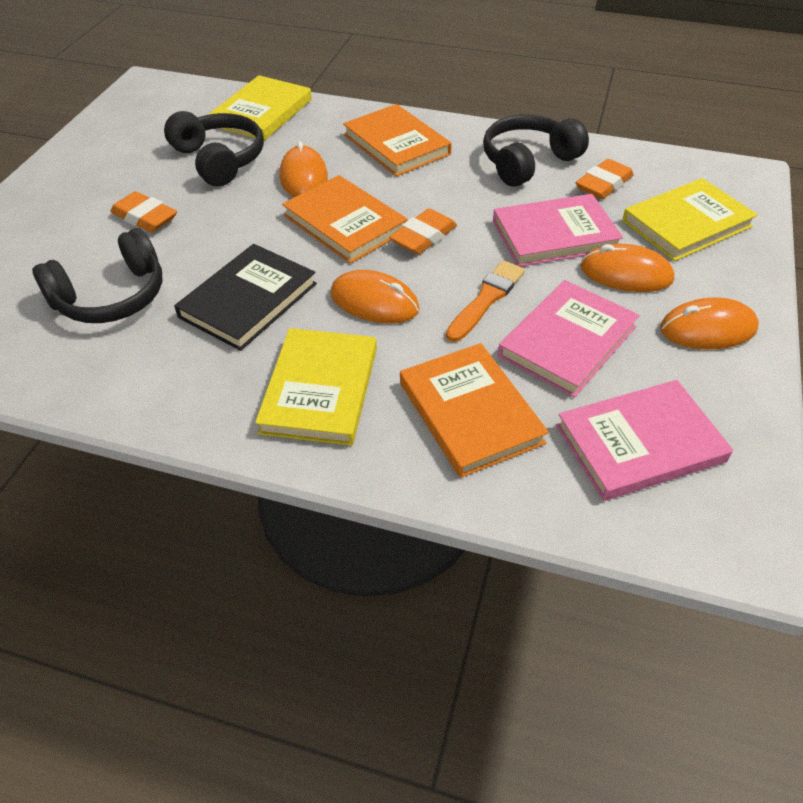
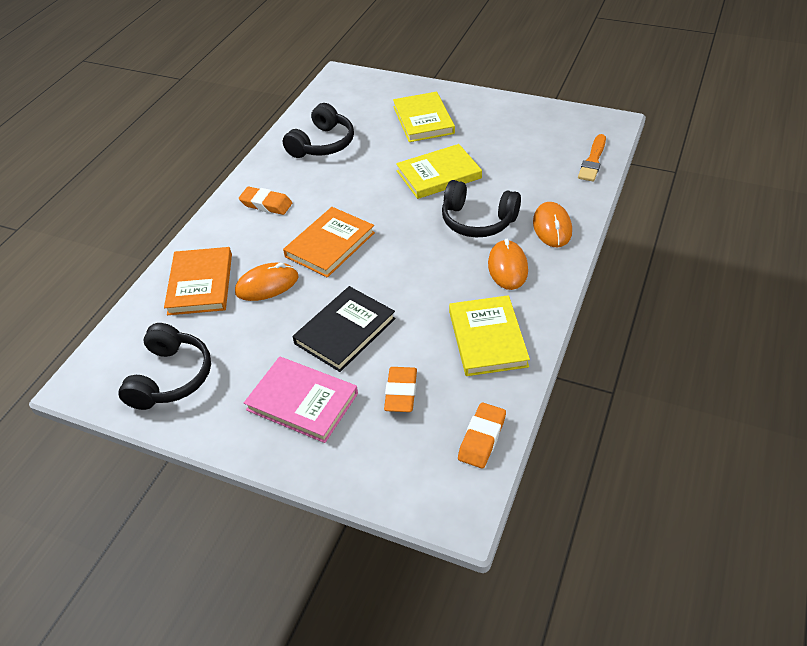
orange book: 3 -> 2
orange mouse: 4 -> 3
pink book: 3 -> 1

